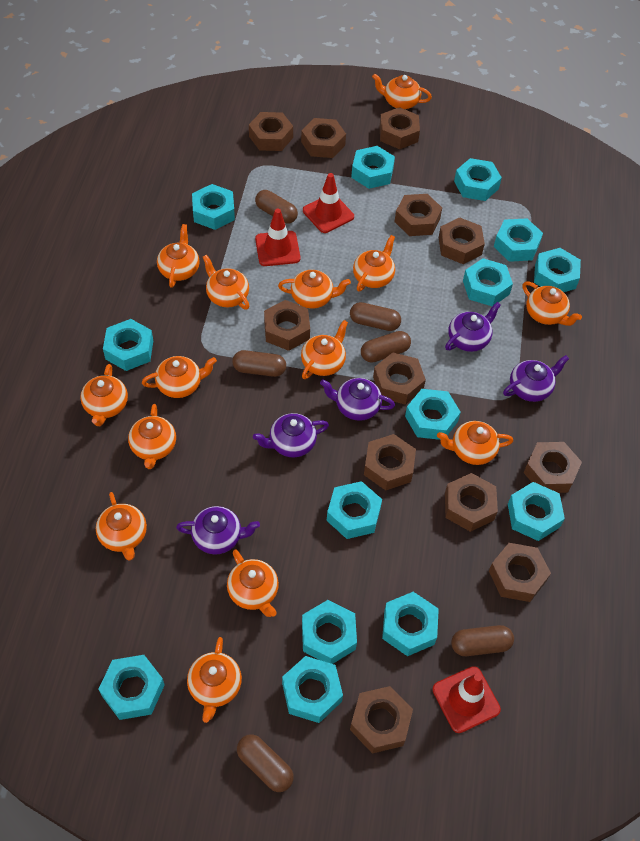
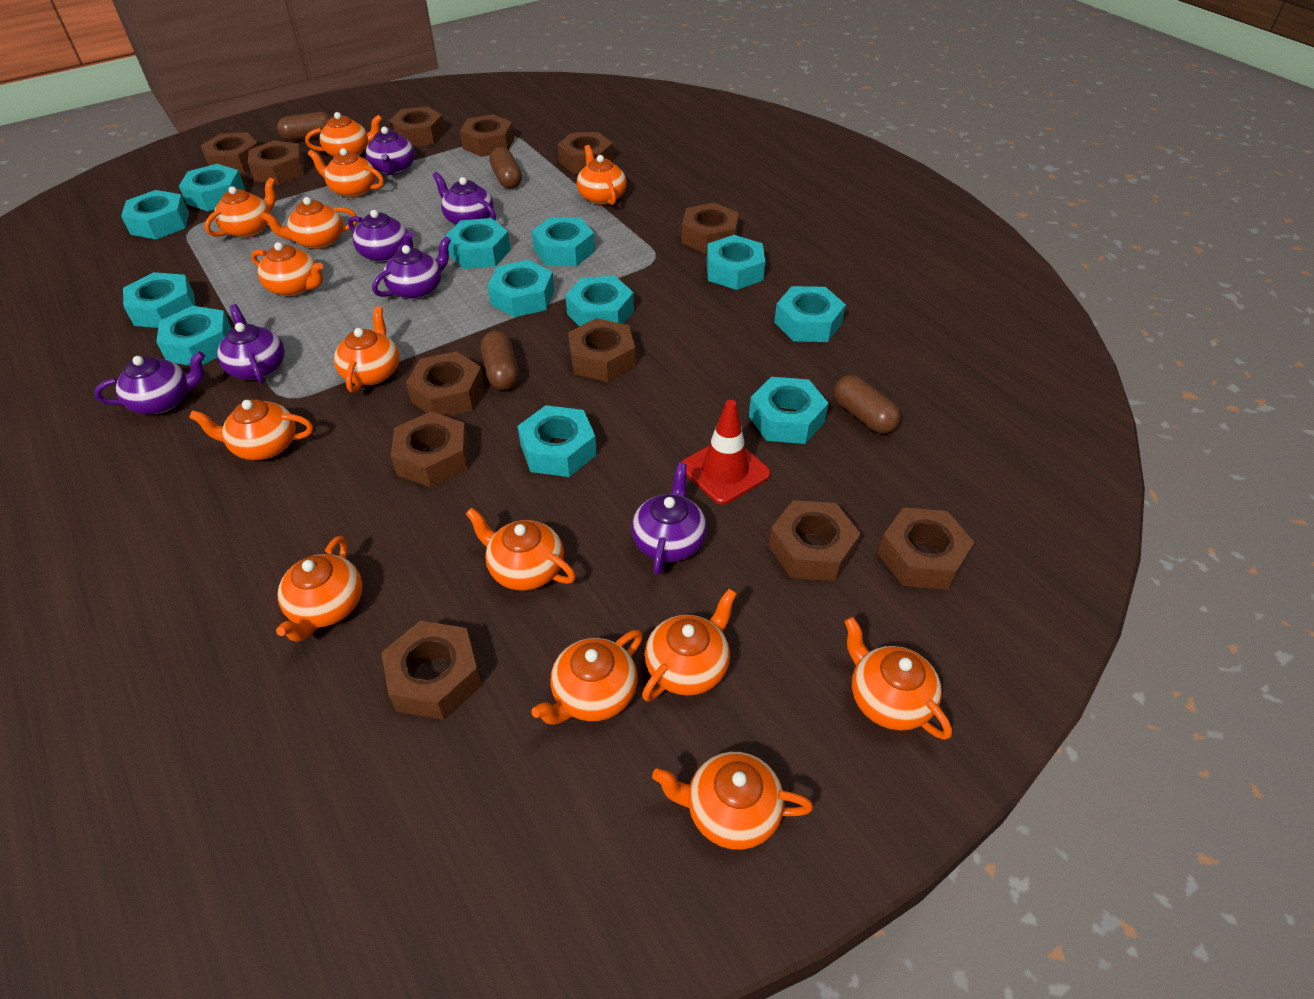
brown capsule: 6 -> 4
purple teapot: 5 -> 7
red traffic cone: 3 -> 1
turquoise nut: 14 -> 12

